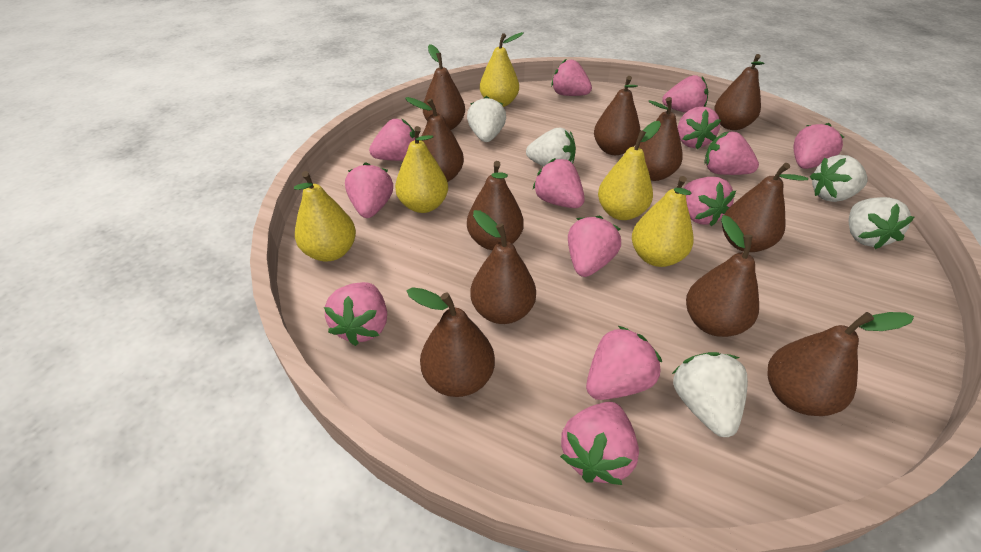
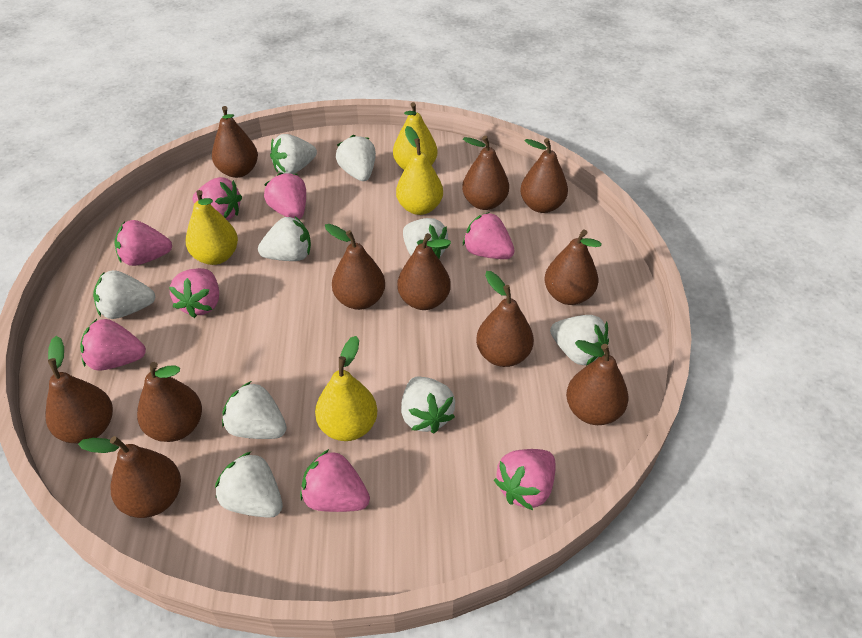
pink strawberry: 13 -> 8
white strawberry: 5 -> 9
yellow pear: 5 -> 4

